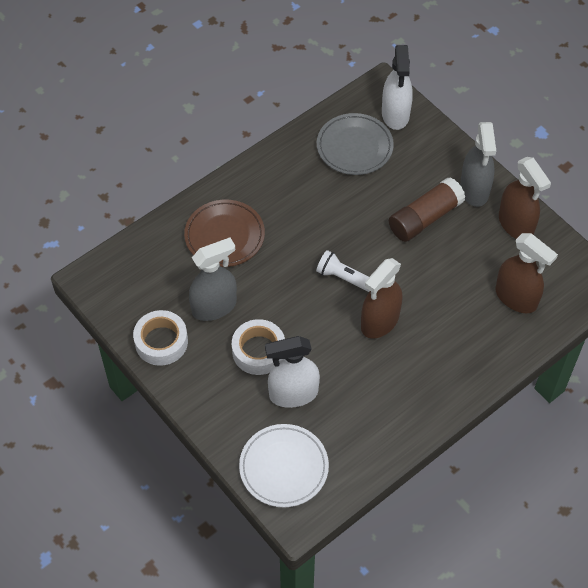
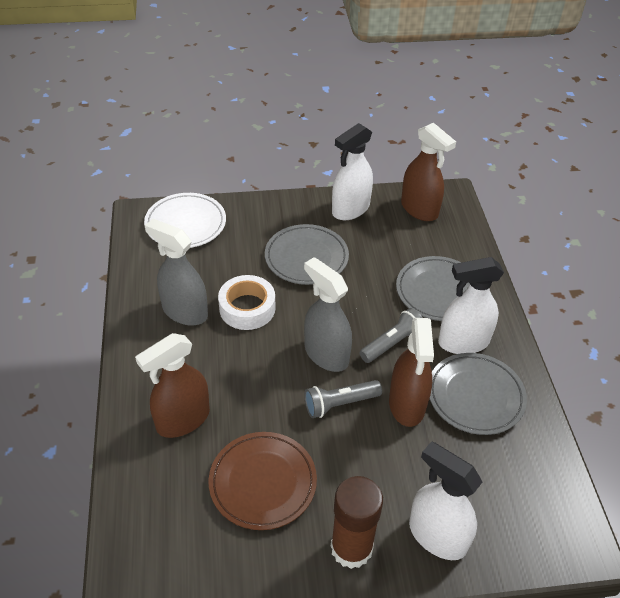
grey flashlight: 0 -> 2
grey plate: 1 -> 3
white flashlight: 1 -> 0
white spray bottle: 2 -> 3
white tape: 2 -> 1

